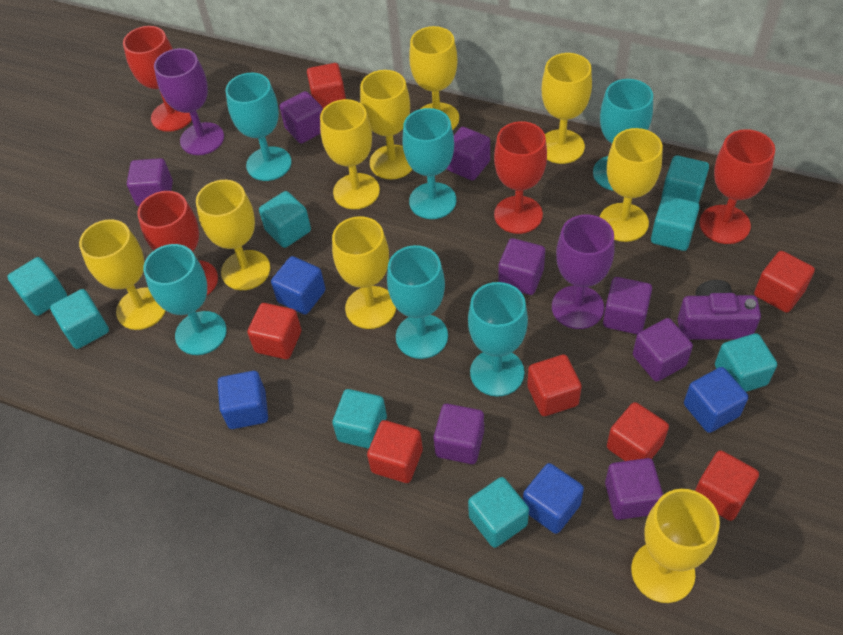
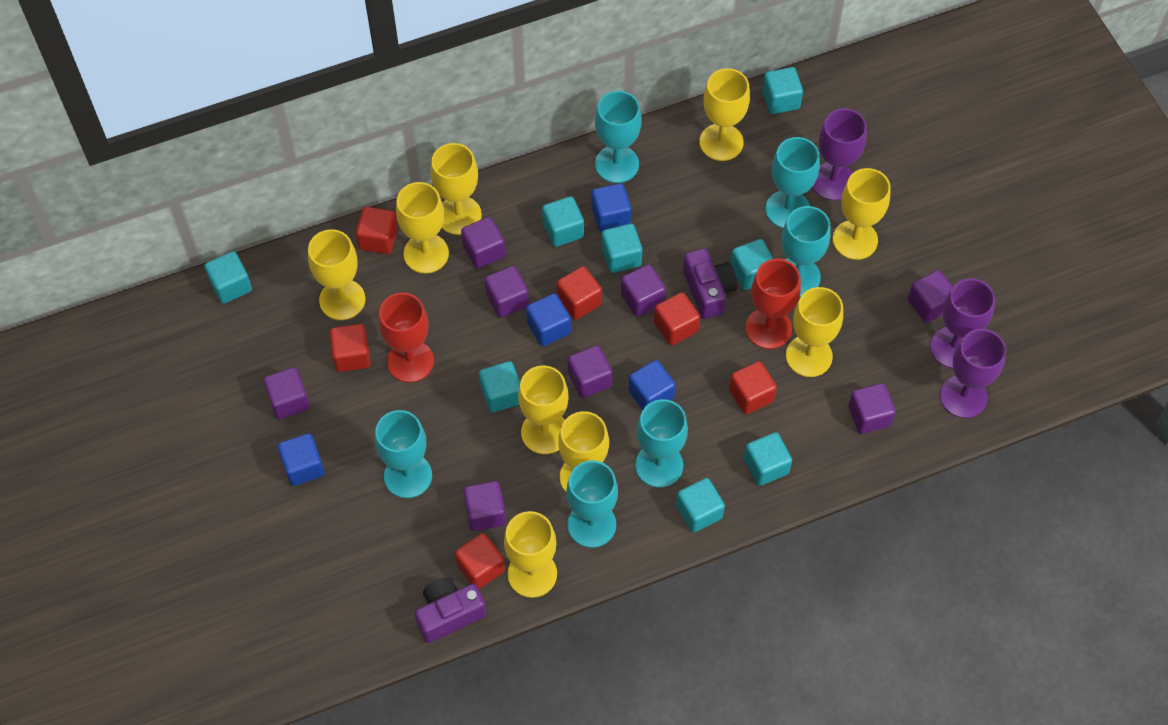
purple camera: 1 -> 2
purple goblet: 2 -> 3
red cube: 7 -> 6
red goblet: 4 -> 2

